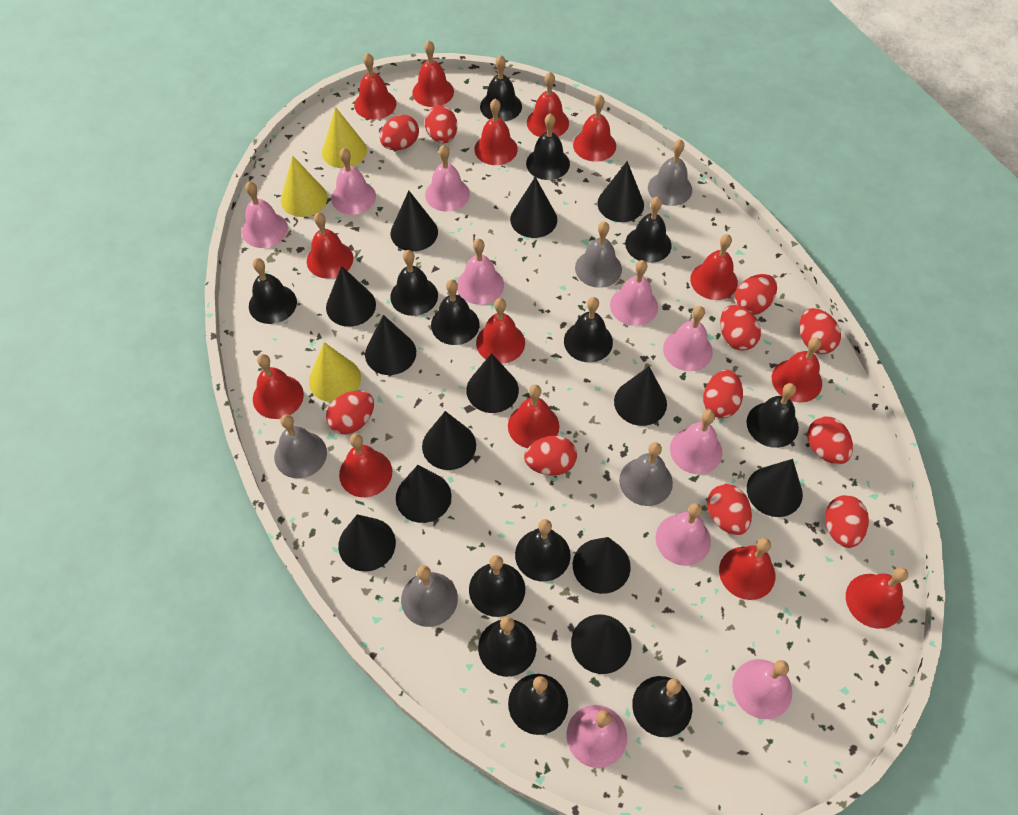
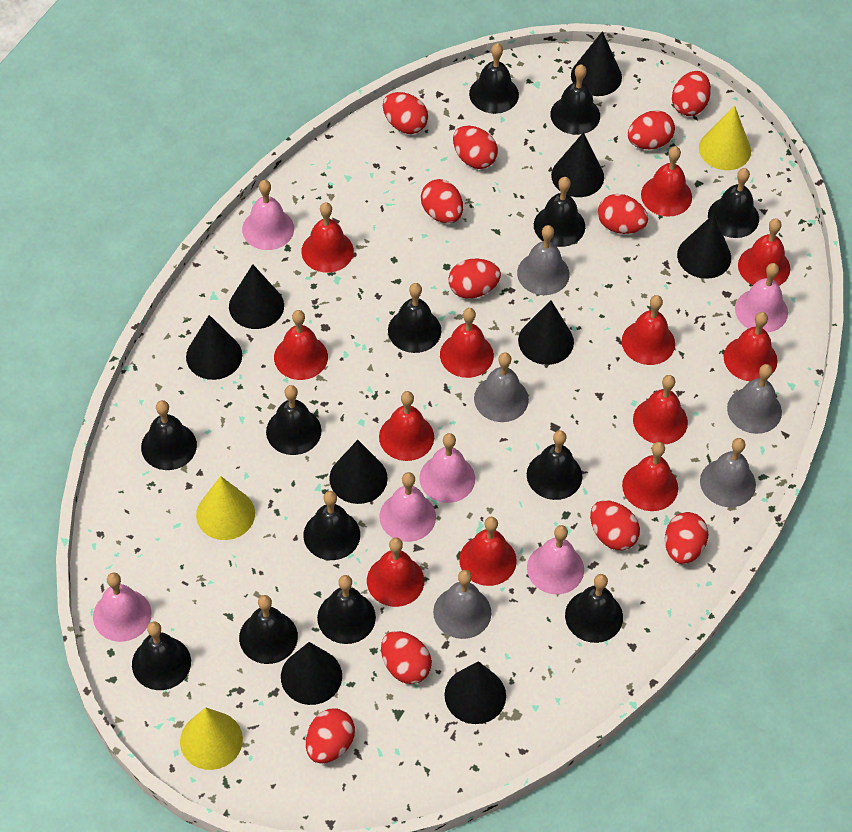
black cone: 13 -> 9
pink bell: 10 -> 6
red bell: 14 -> 12

